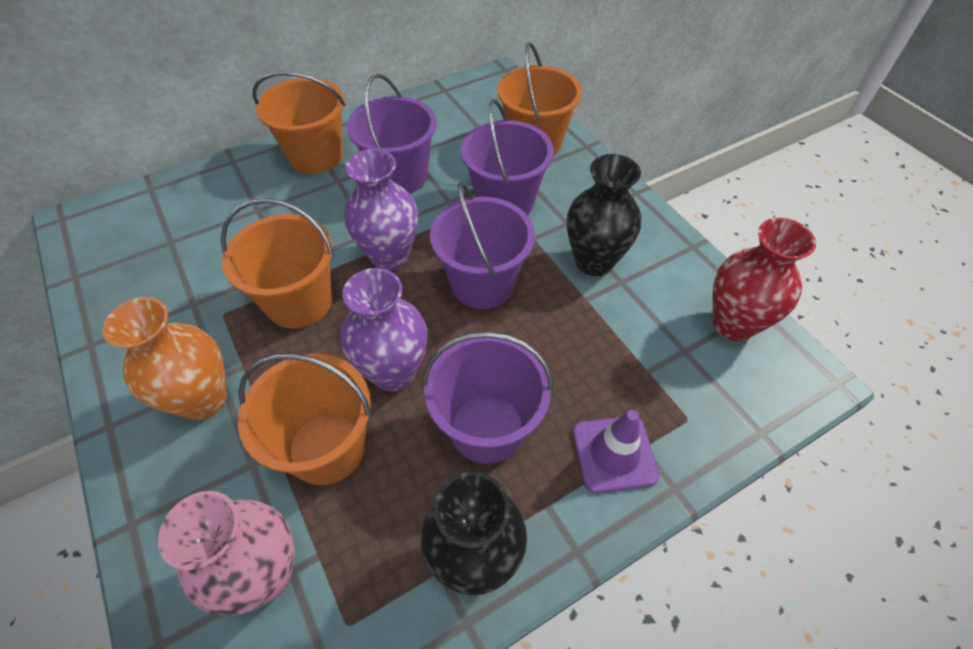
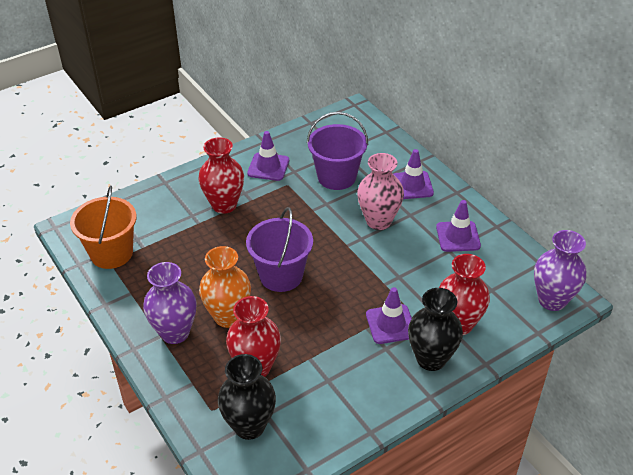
orange bucket: 4 -> 1
purple bucket: 4 -> 2
purple traffic cone: 1 -> 4
red vase: 1 -> 3

